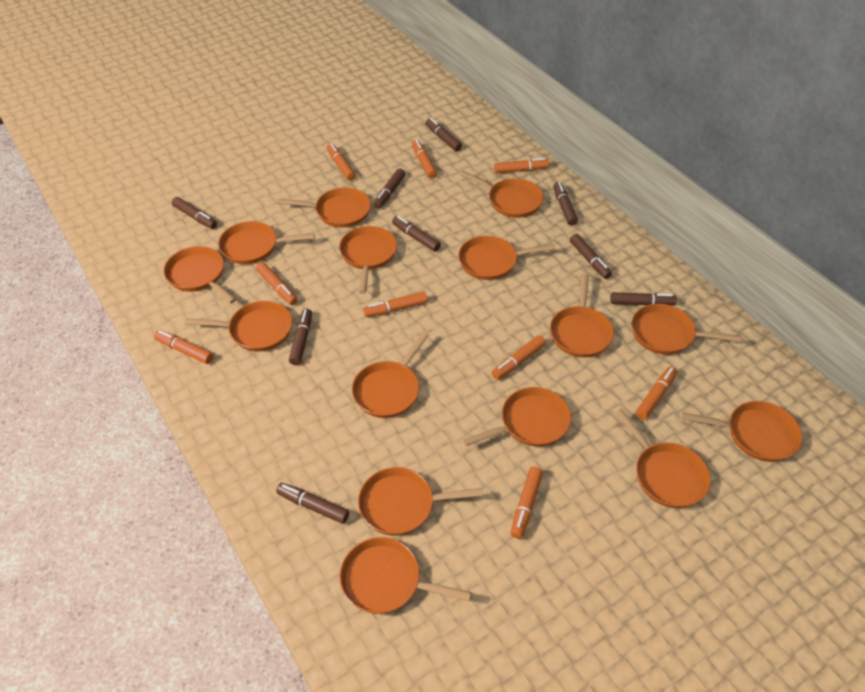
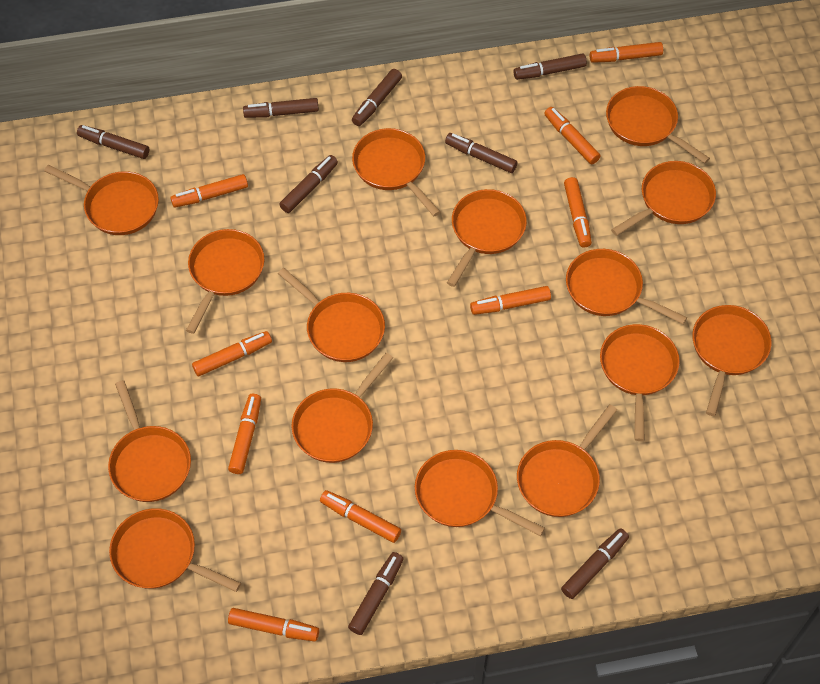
brown marker: 9 -> 8

